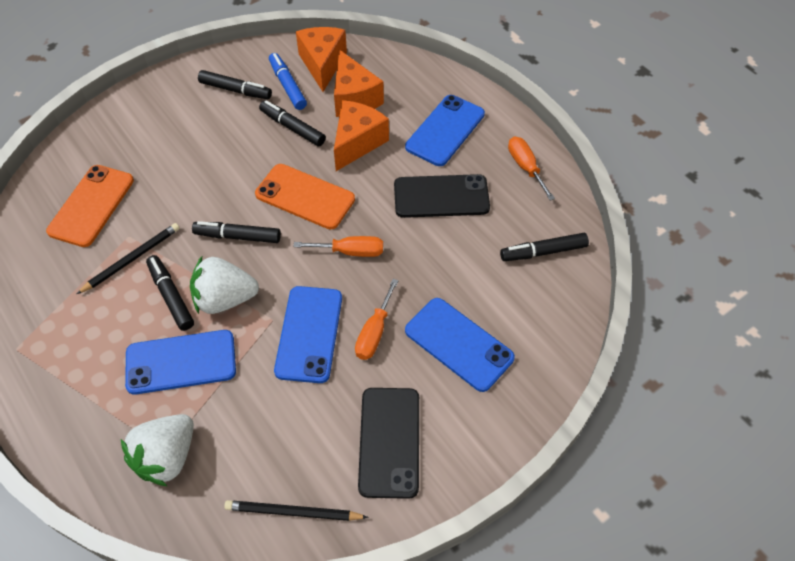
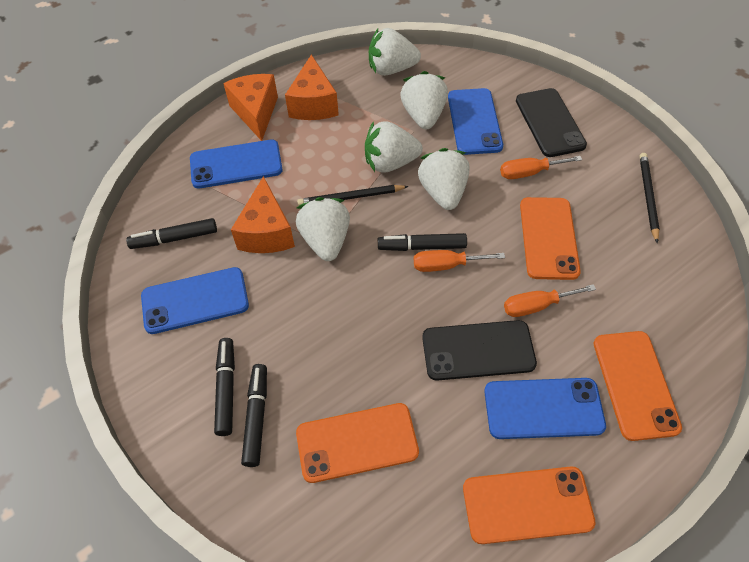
black marker: 5 -> 4
blue marker: 1 -> 0
orange phone: 2 -> 4
white strawberry: 2 -> 5

